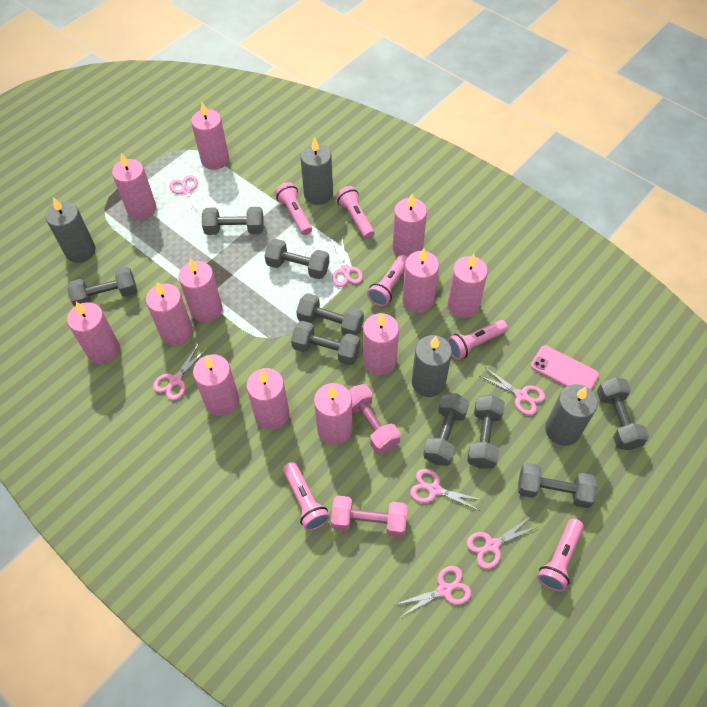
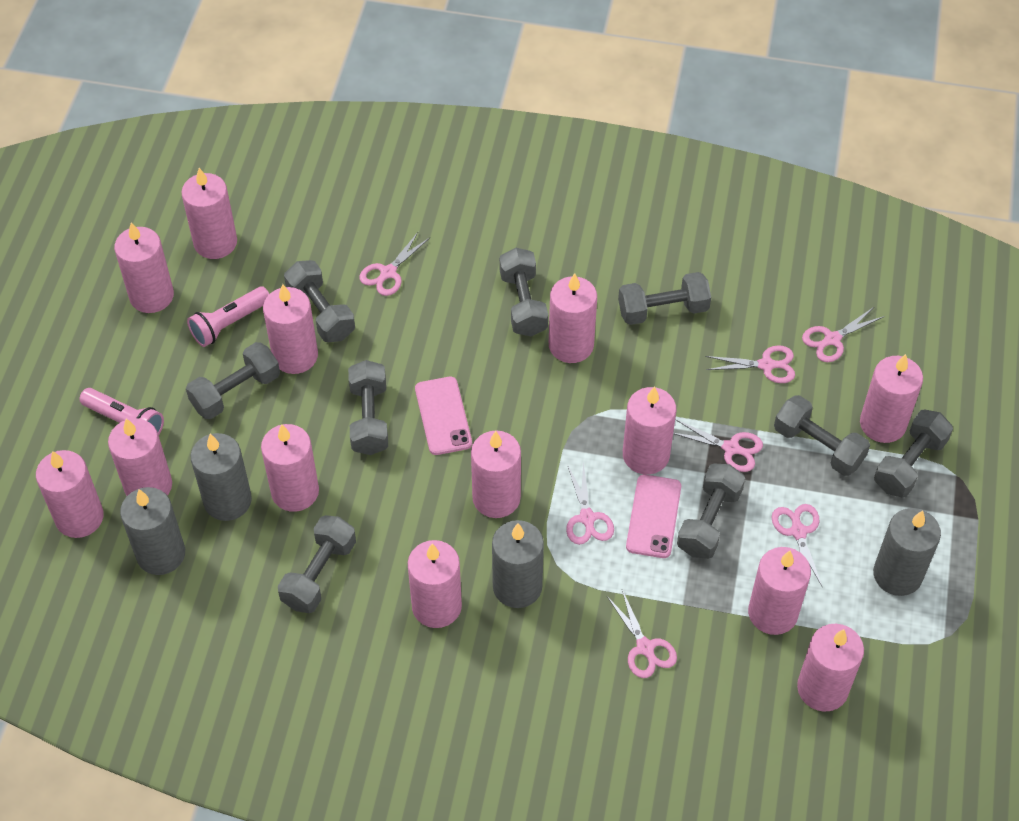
pink candle: 12 -> 13
pink dumbbell: 2 -> 0
pink flashlight: 6 -> 2
pink phone: 1 -> 2

